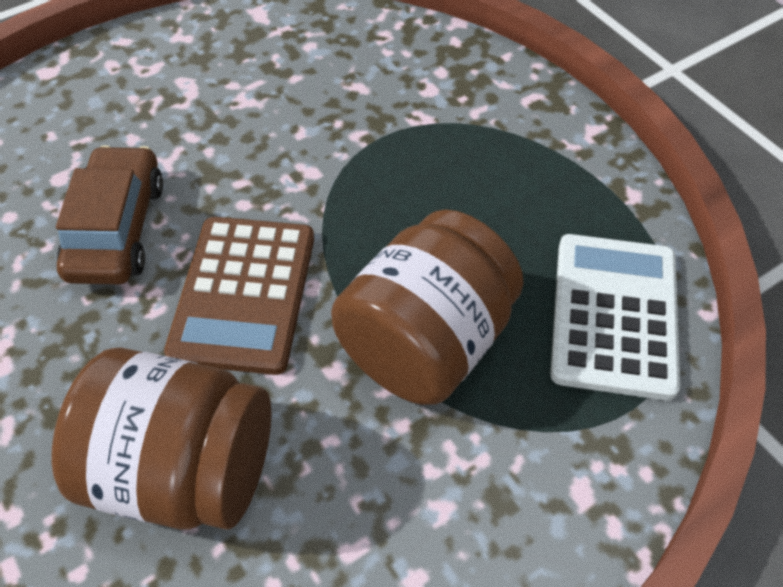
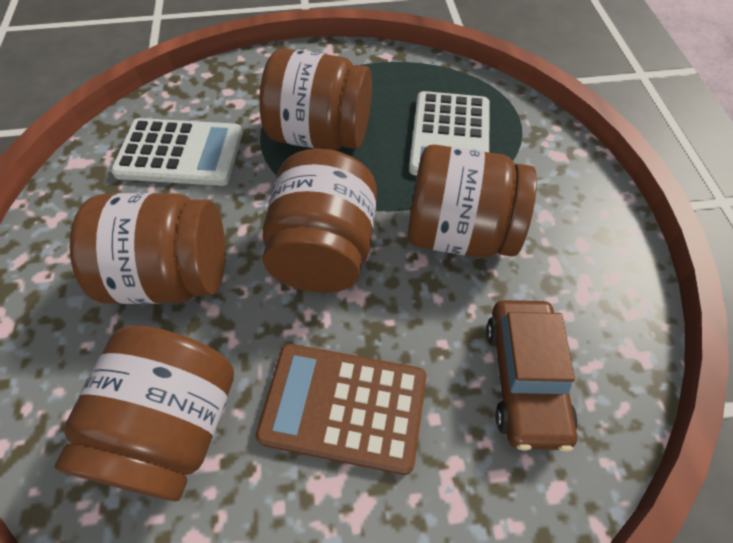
brown jar: 2 -> 5
white calculator: 1 -> 2

